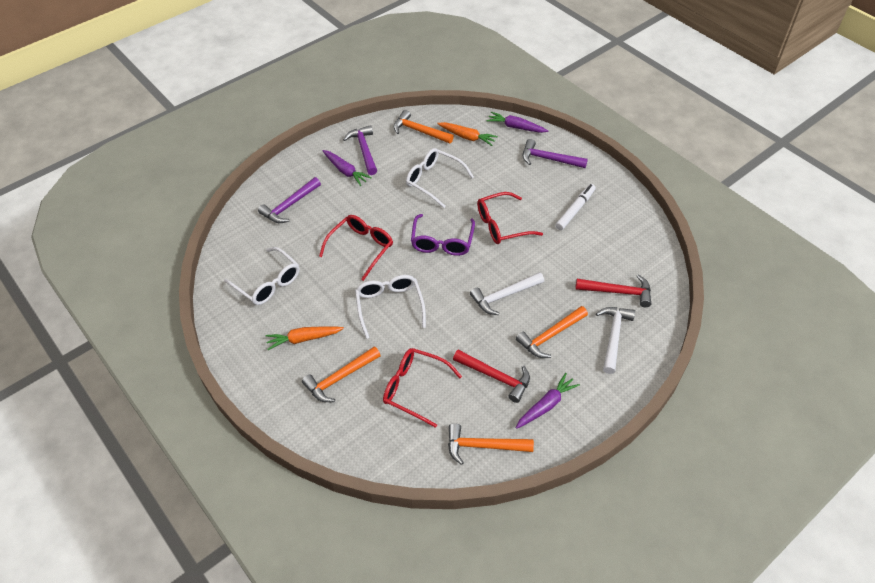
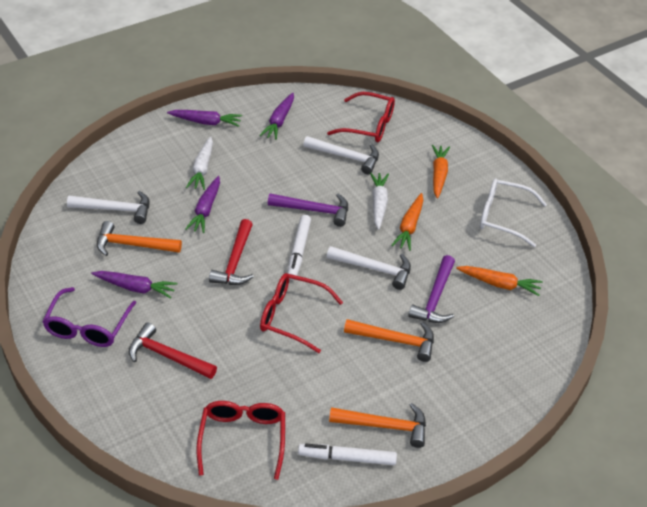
orange carrot: 2 -> 3
orange hammer: 4 -> 3
purple carrot: 3 -> 4
purple hammer: 3 -> 2
white carrot: 0 -> 2
white glasses: 3 -> 1
white hammer: 2 -> 3
white marker: 1 -> 2

